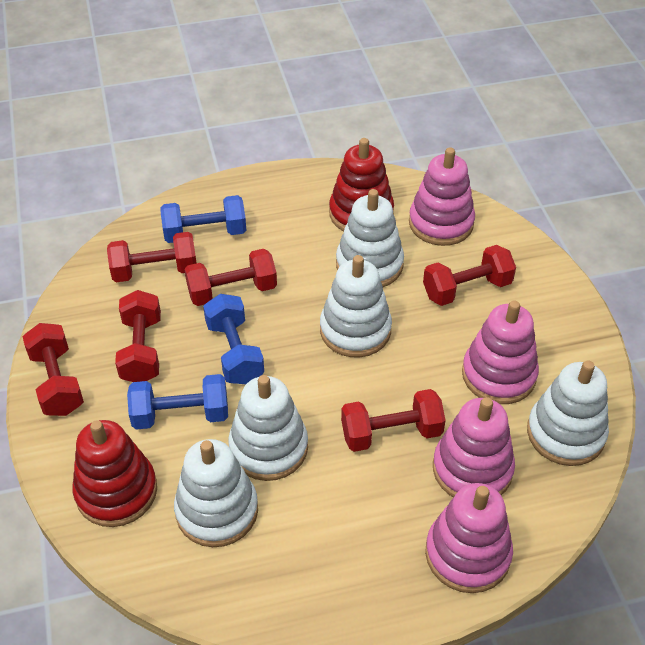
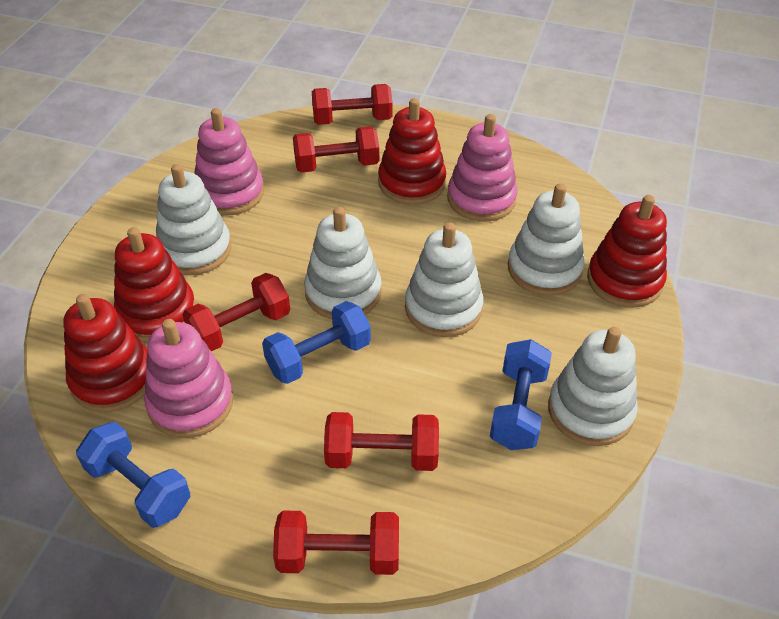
pink stacking toy: 4 -> 3
red dumbbell: 6 -> 5
red stacking toy: 2 -> 4

